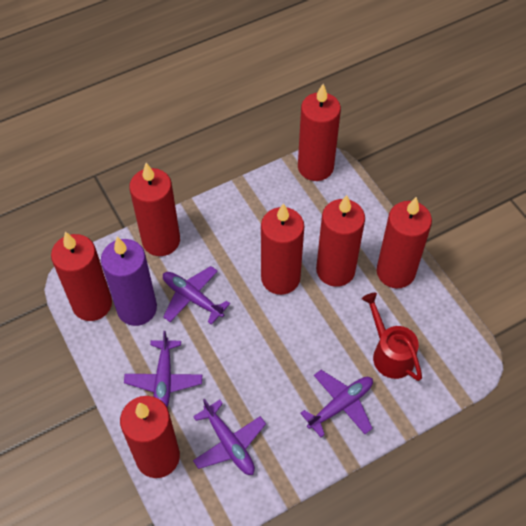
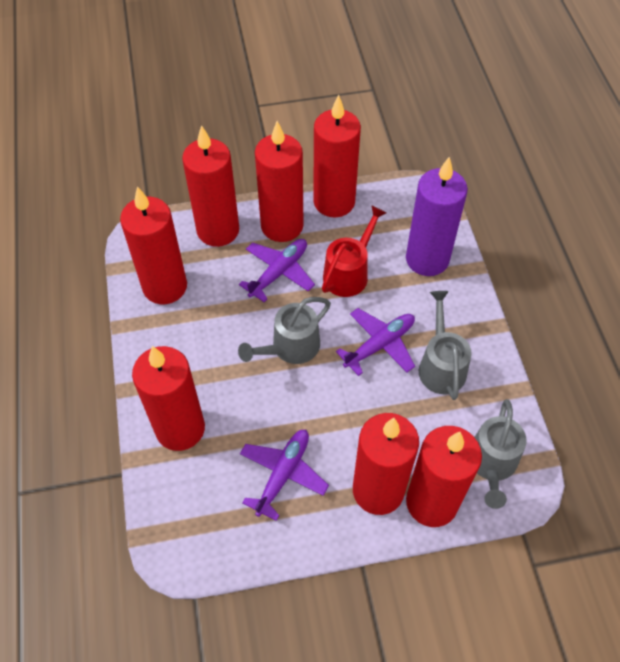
grey watering can: 0 -> 3
purple plane: 4 -> 3

